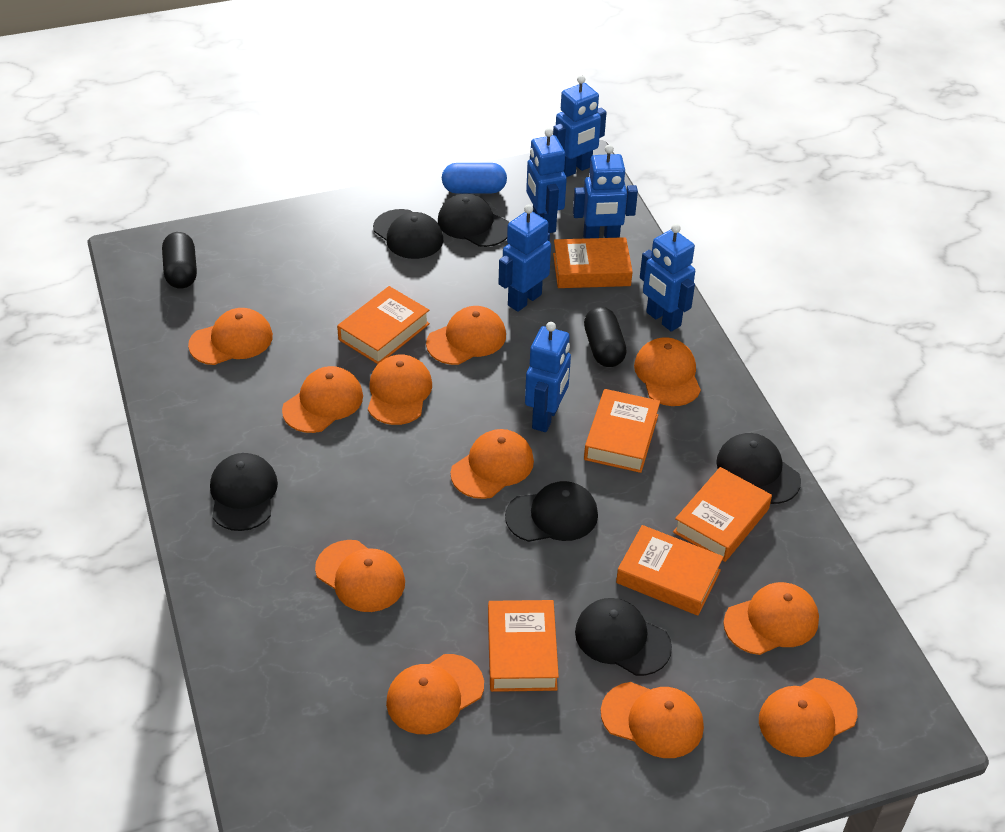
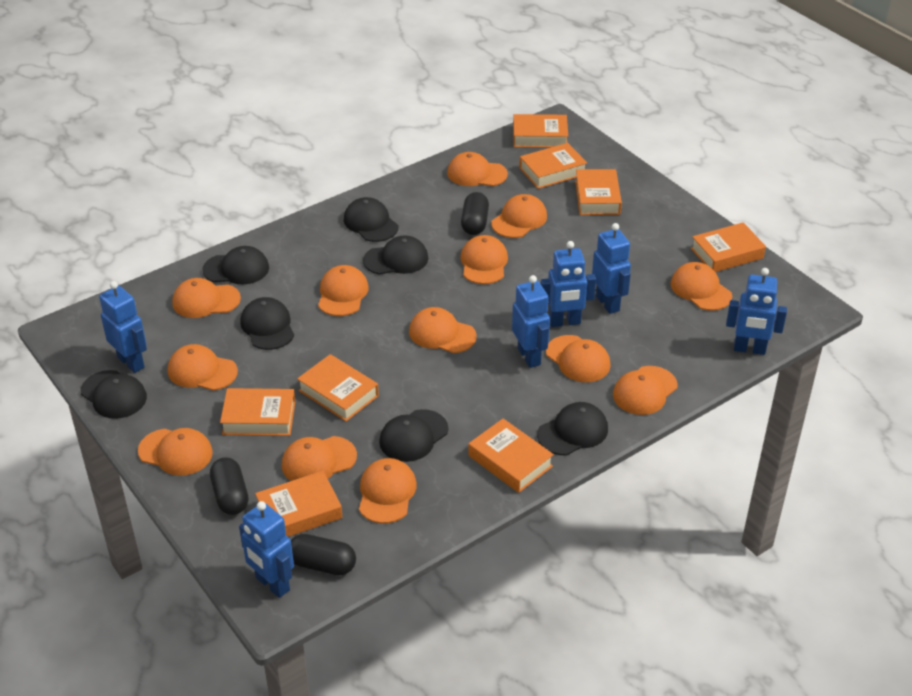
black cap: 6 -> 7
black capsule: 2 -> 3
blue capsule: 1 -> 0
orange book: 6 -> 8
orange cap: 11 -> 13

